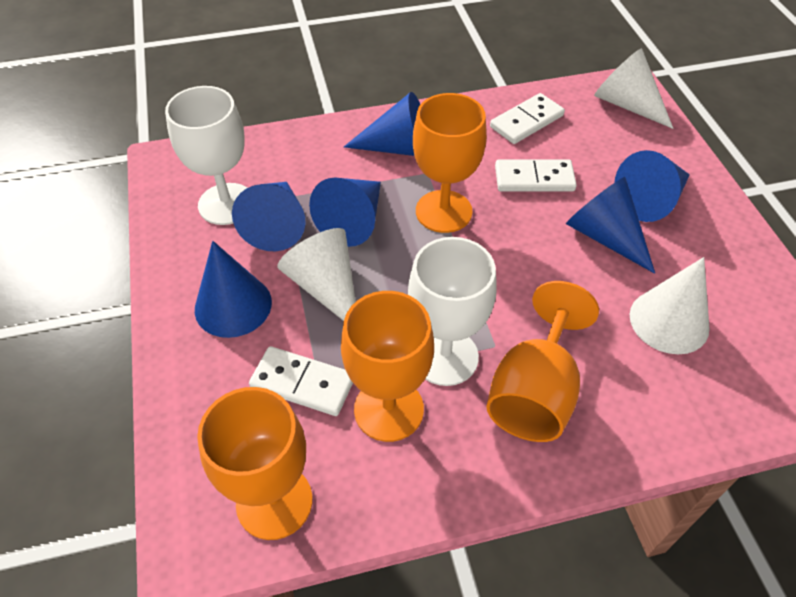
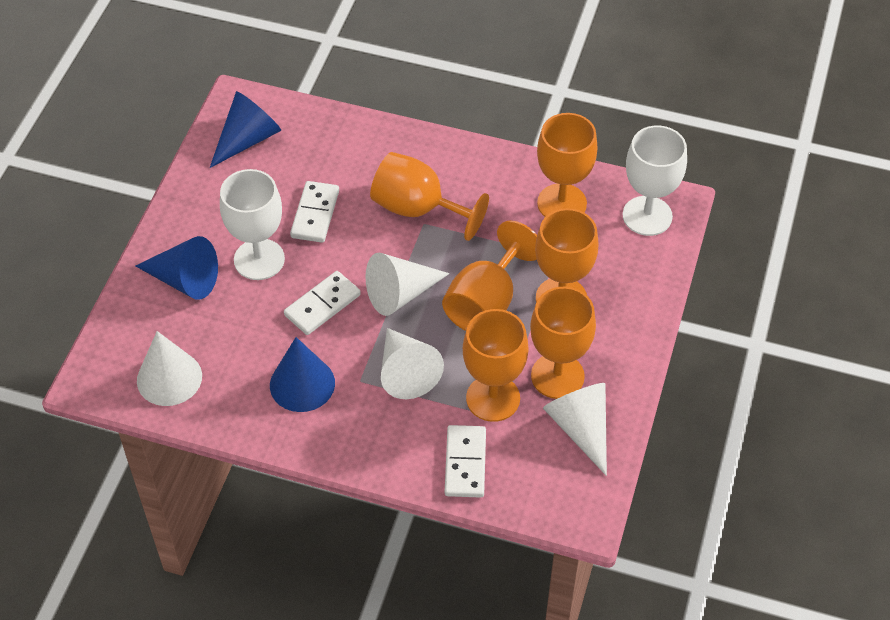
blue cone: 6 -> 3
orange goblet: 4 -> 6
white cone: 3 -> 4

